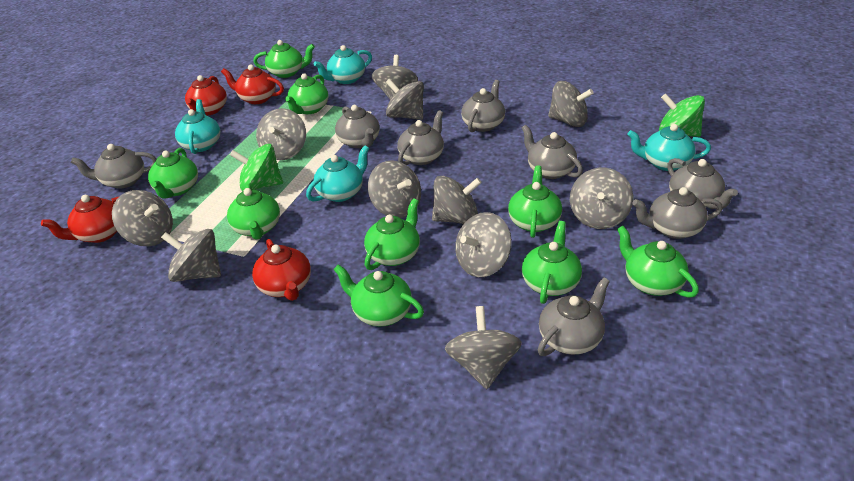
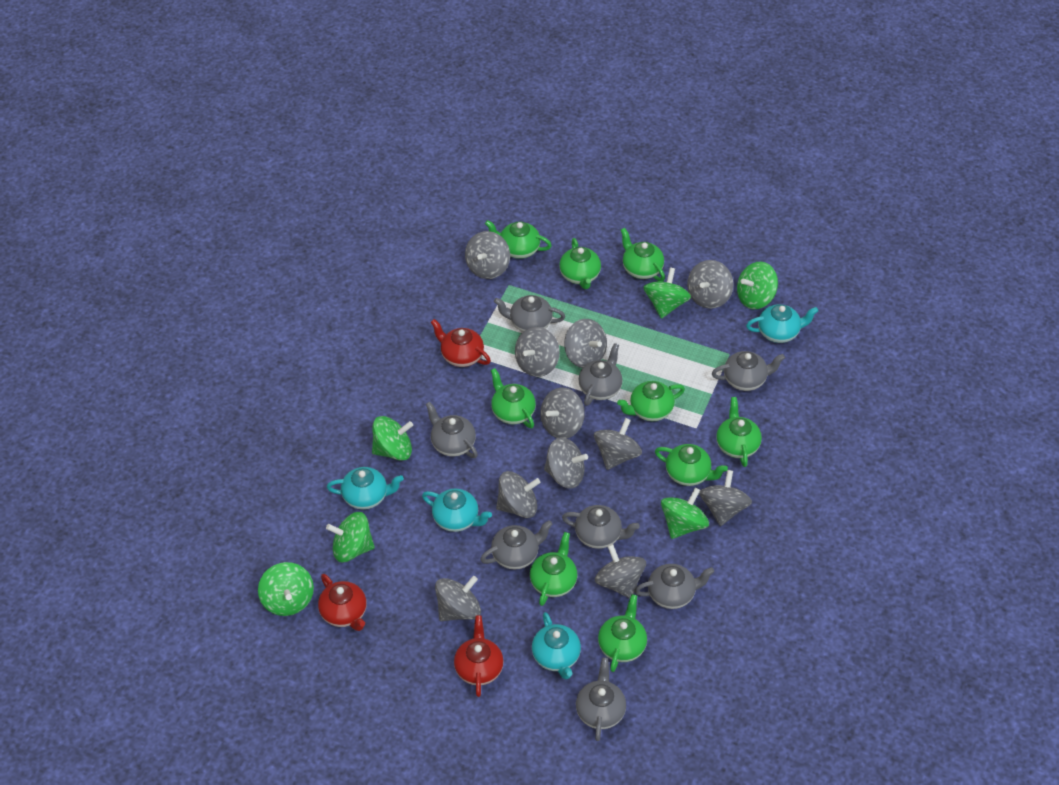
green spinning top: 2 -> 6
red teapot: 4 -> 3

